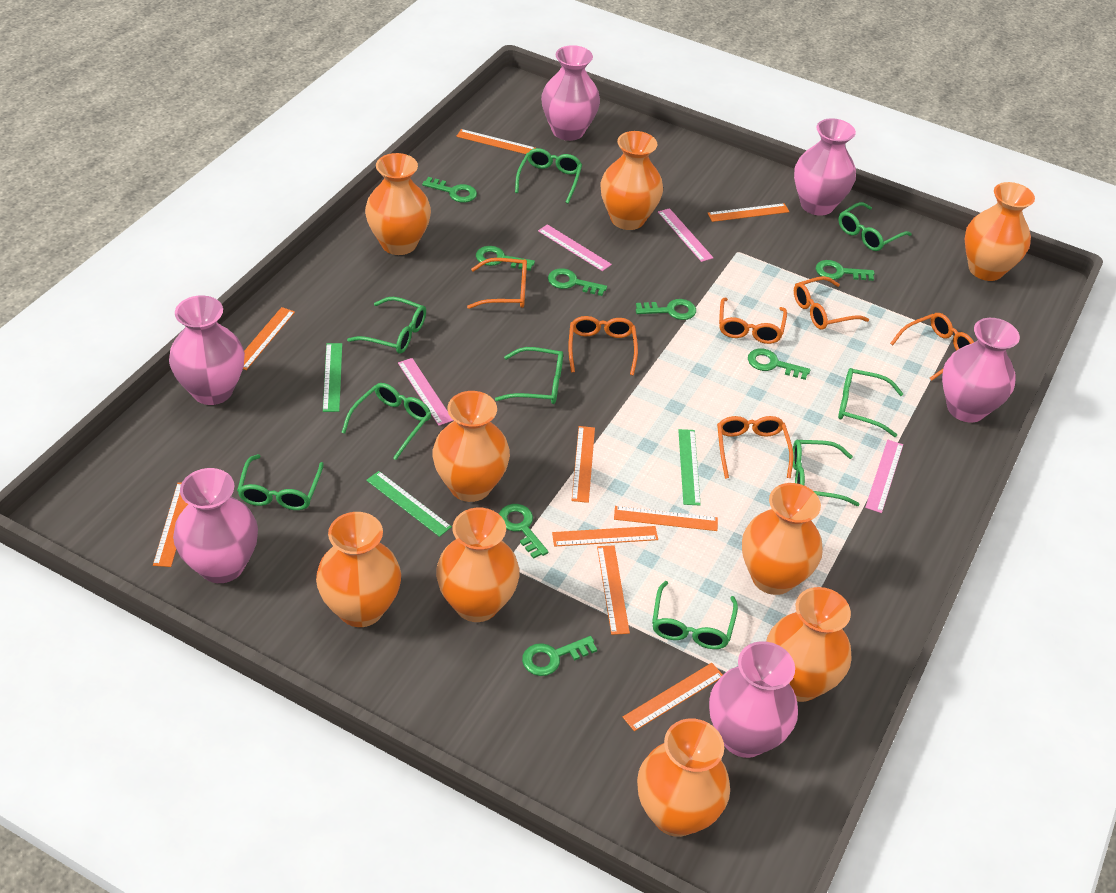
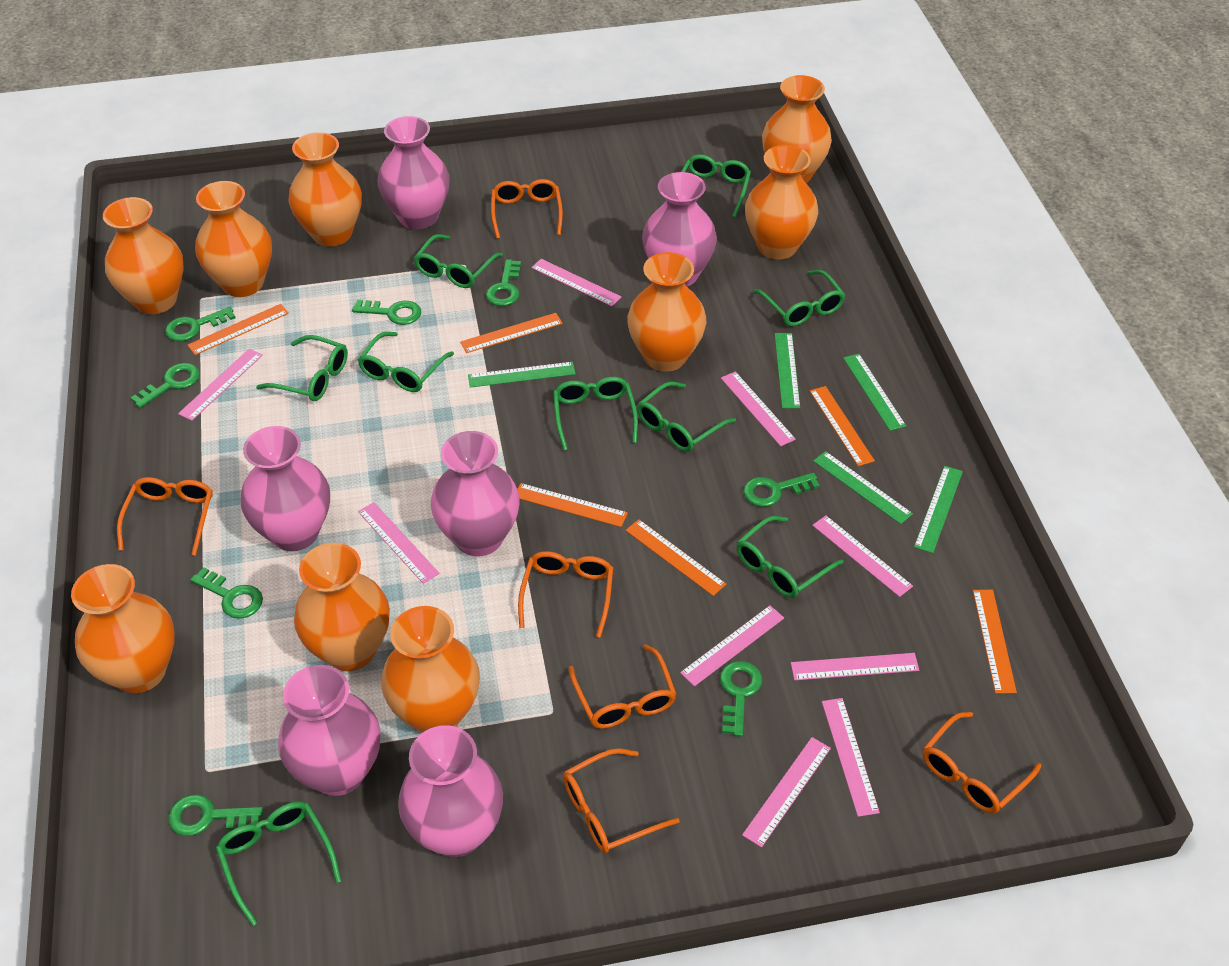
green ruler: 3 -> 5
orange ruler: 9 -> 6
pink ruler: 4 -> 9

